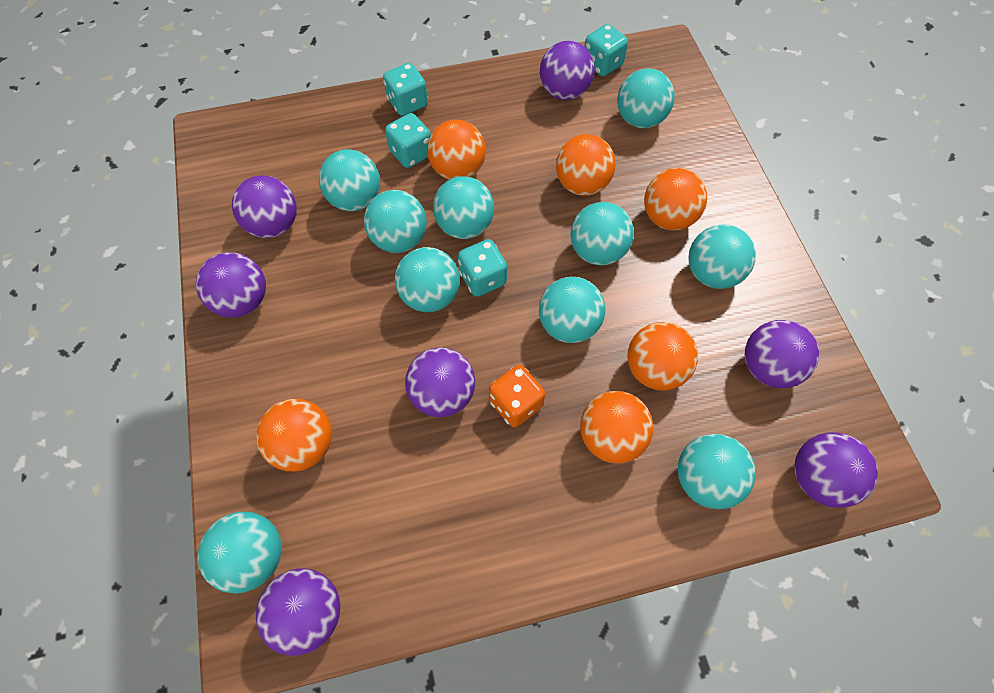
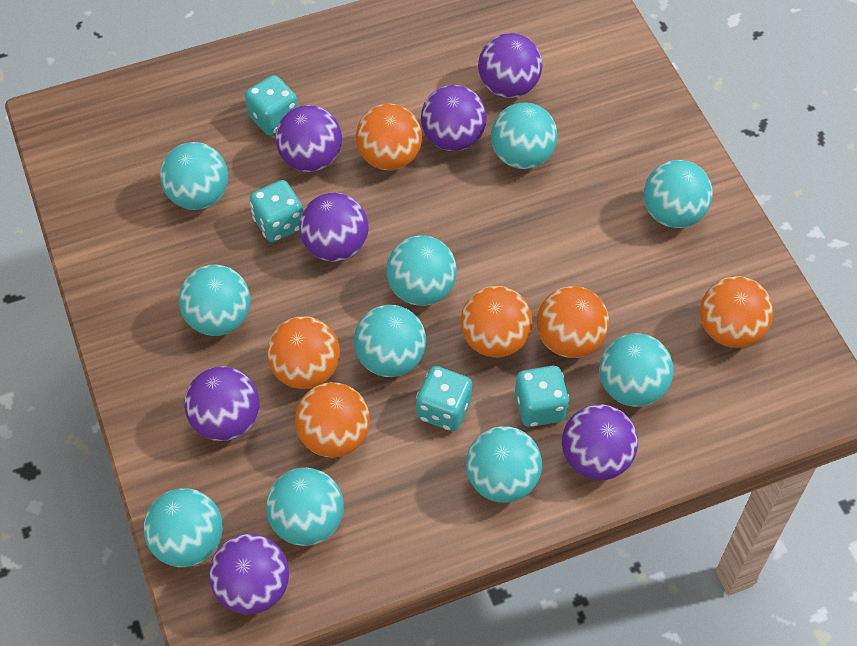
orange dice: 1 -> 0

